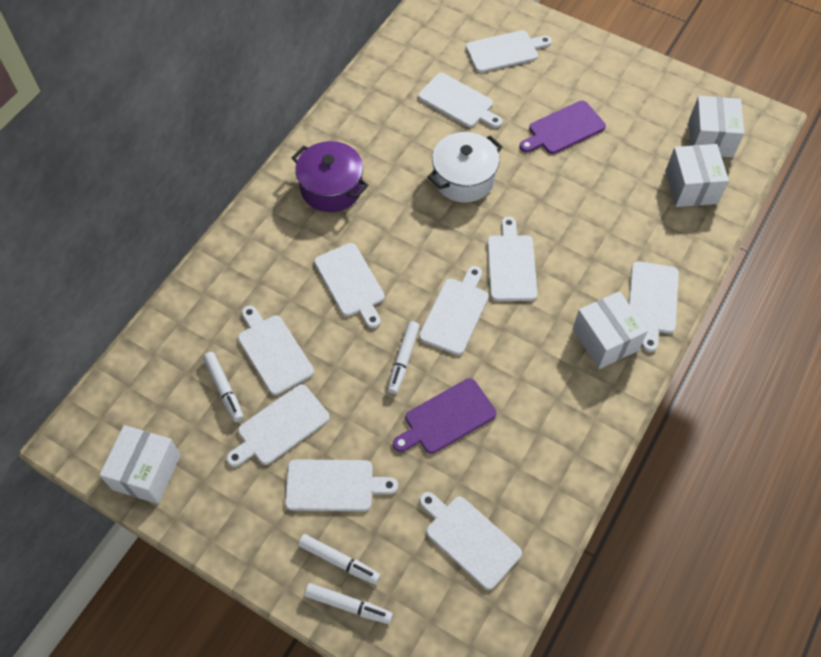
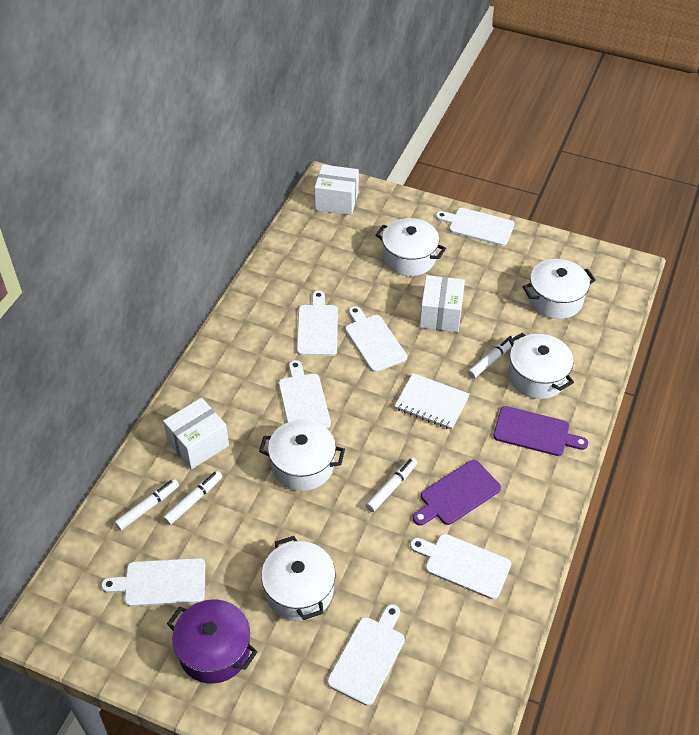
white box: 4 -> 3
white cutting board: 10 -> 7
white notebook: 0 -> 1
white pot: 1 -> 5

